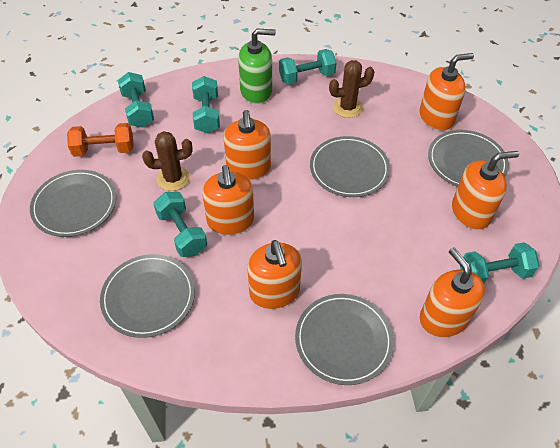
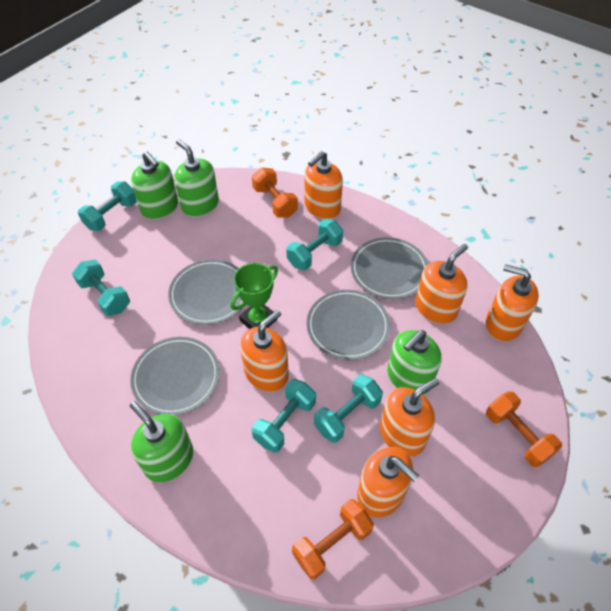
brown cactus: 2 -> 0
green soap dispenser: 1 -> 4
green trophy: 0 -> 1
grey plate: 5 -> 4
orange dumbbell: 1 -> 3

